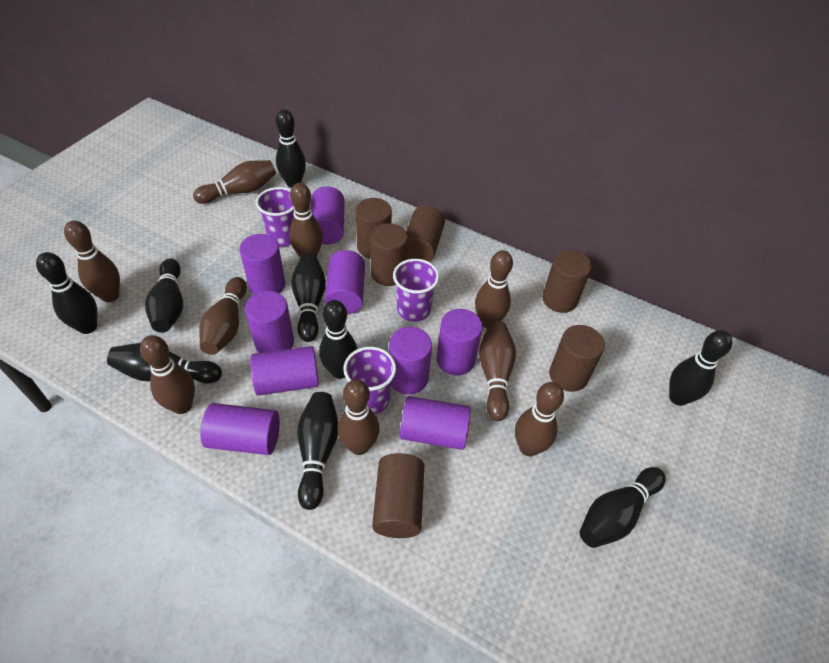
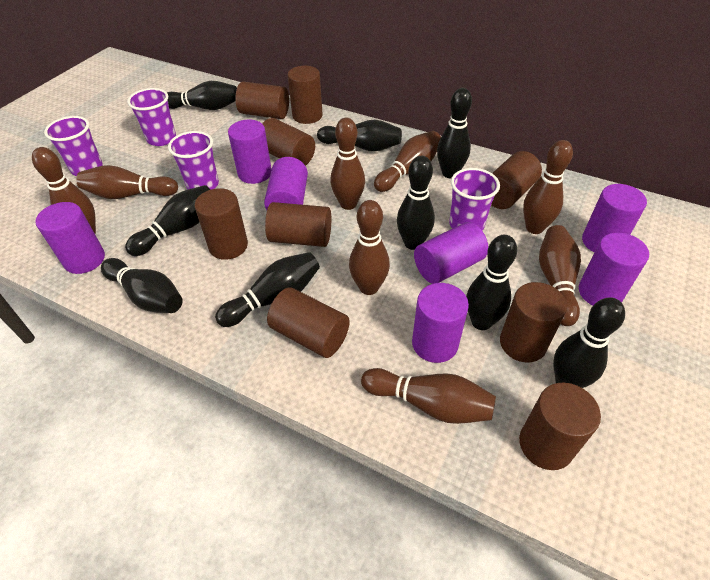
brown bowling pin: 9 -> 8
brown cylinder: 6 -> 9
purple cup: 3 -> 4
purple cylinder: 9 -> 7

